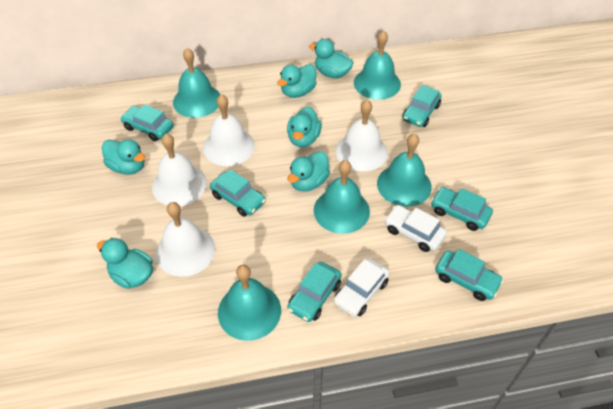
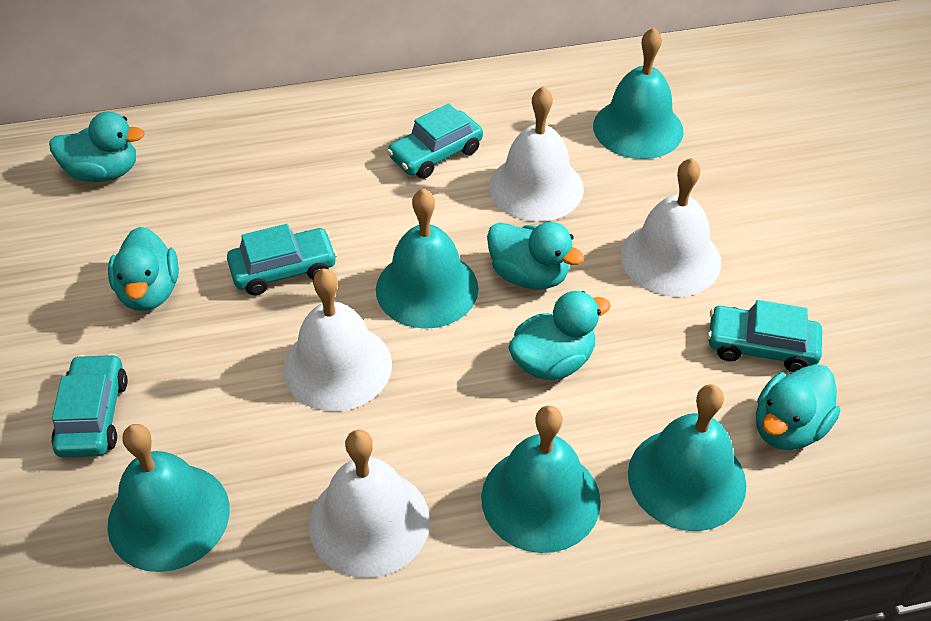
turquoise car: 6 -> 4
turquoise duck: 6 -> 5
white car: 2 -> 0

